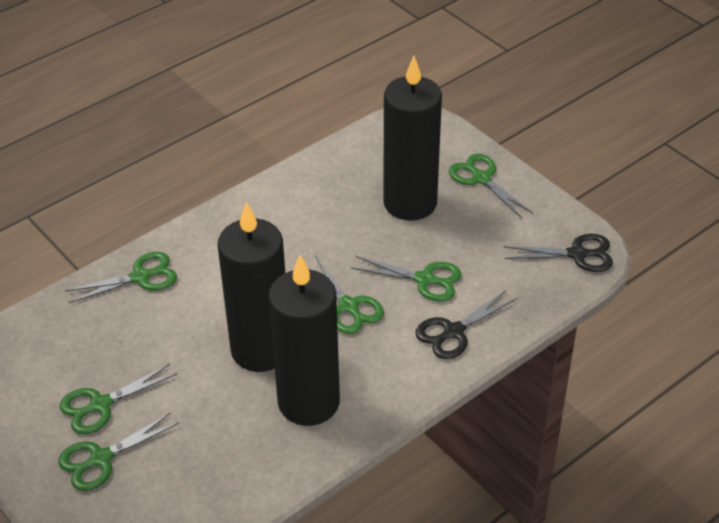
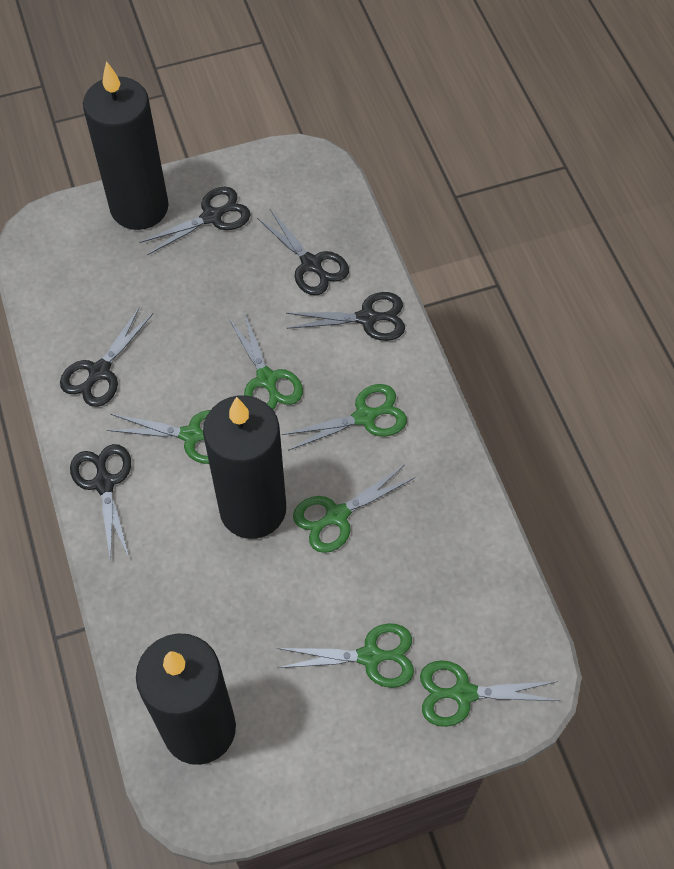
black scissors: 2 -> 5

